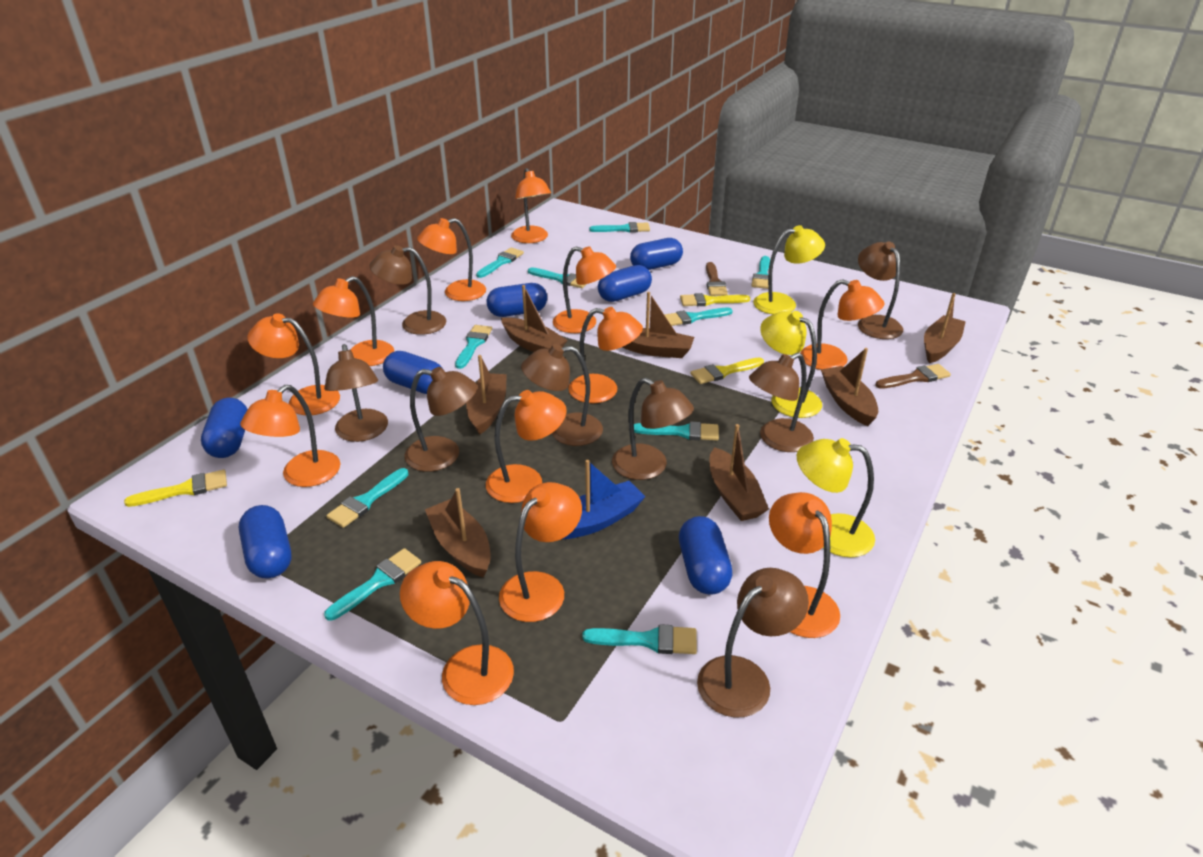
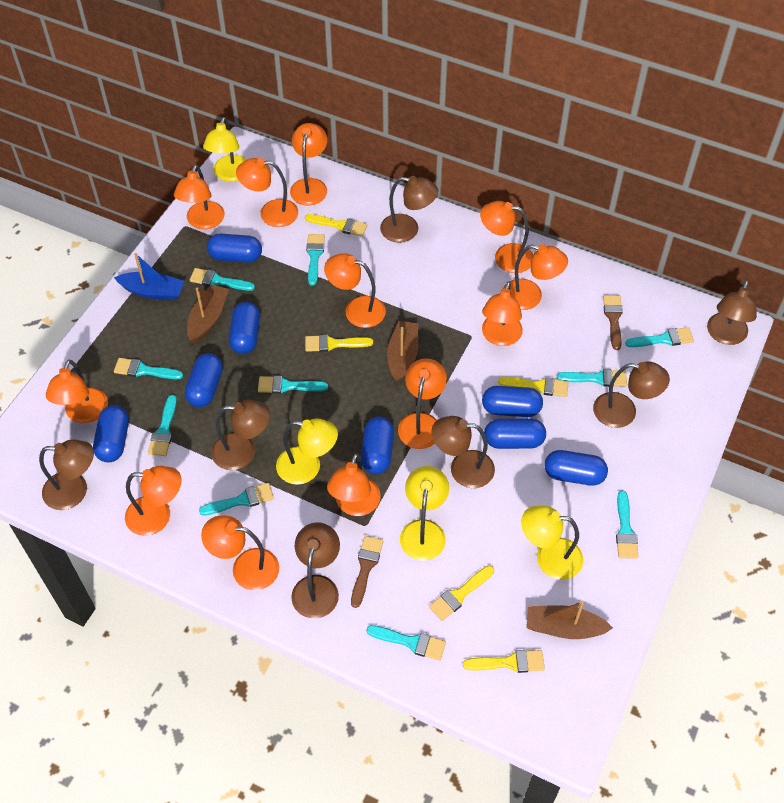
blue capsule: 7 -> 8
brown boat: 7 -> 3
brown lamp: 8 -> 7
yellow brush: 3 -> 5
yellow lamp: 3 -> 4

